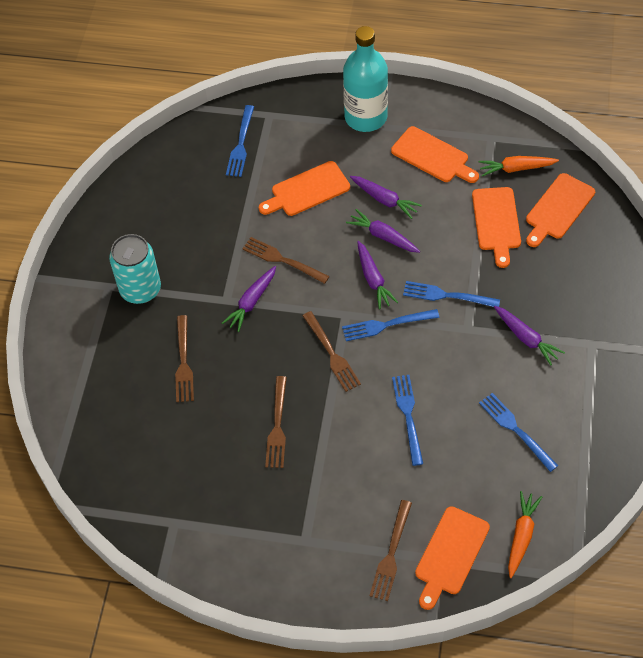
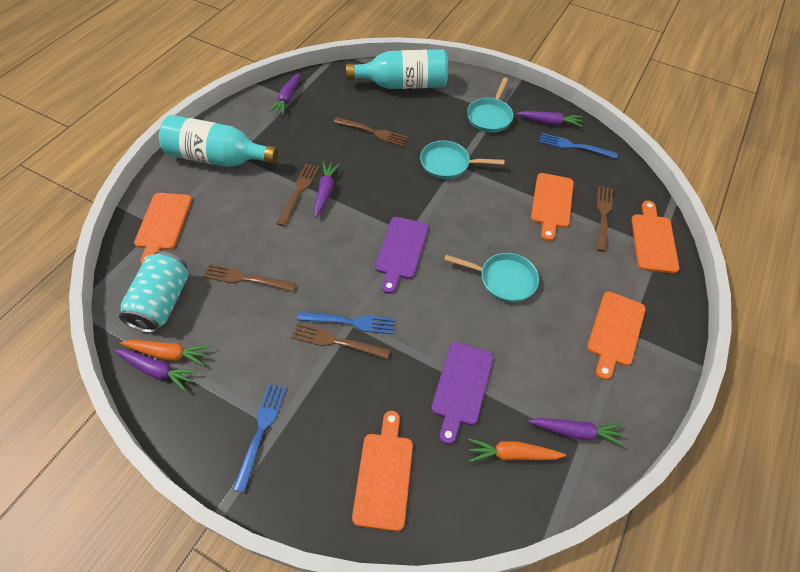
blue fork: 5 -> 3
purple cutting board: 0 -> 2
turquoise bottle: 1 -> 2
turquoise pan: 0 -> 3

